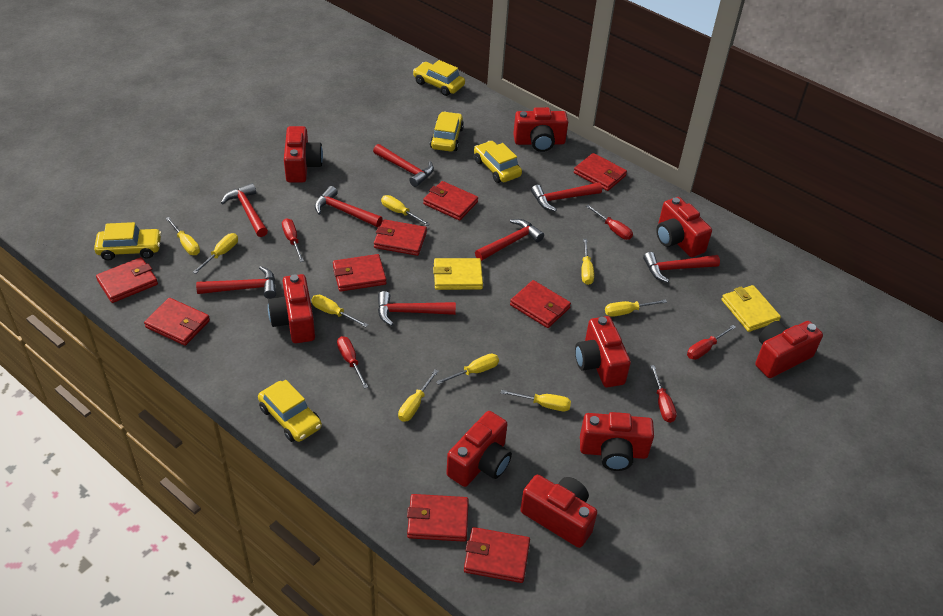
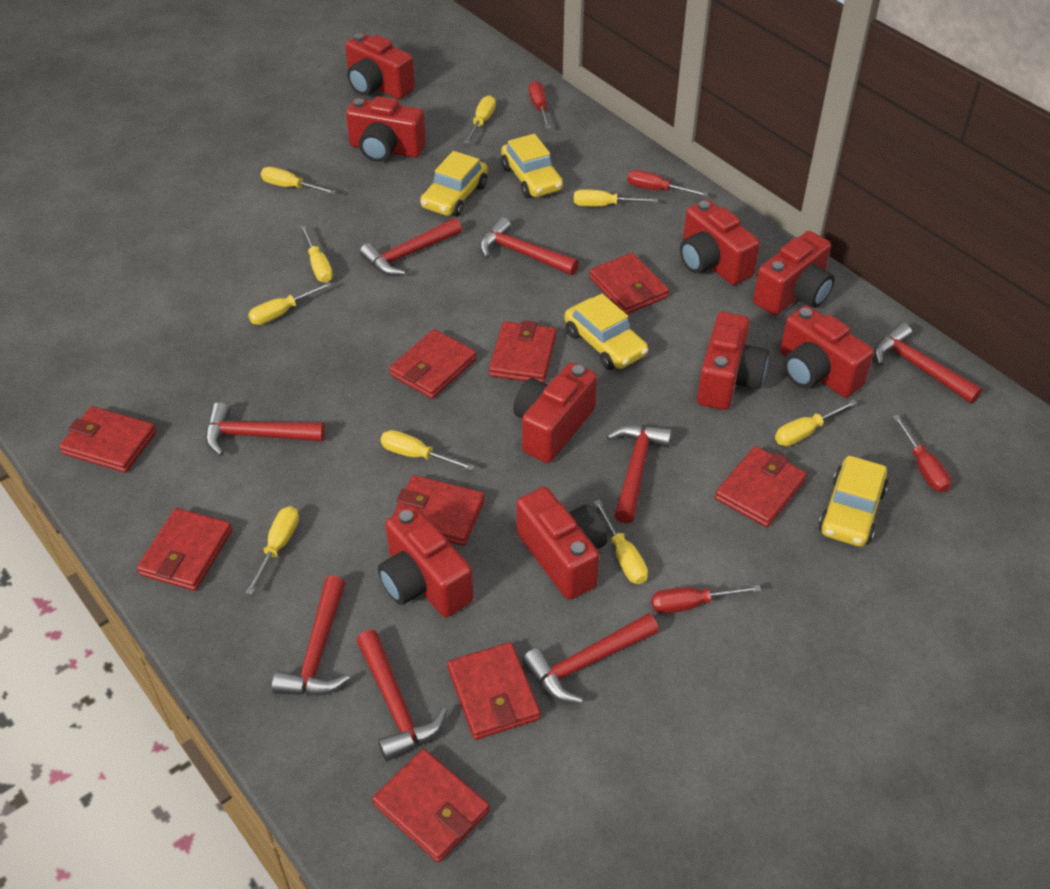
red screwdriver: 5 -> 4
yellow car: 5 -> 4
yellow wallet: 2 -> 0

